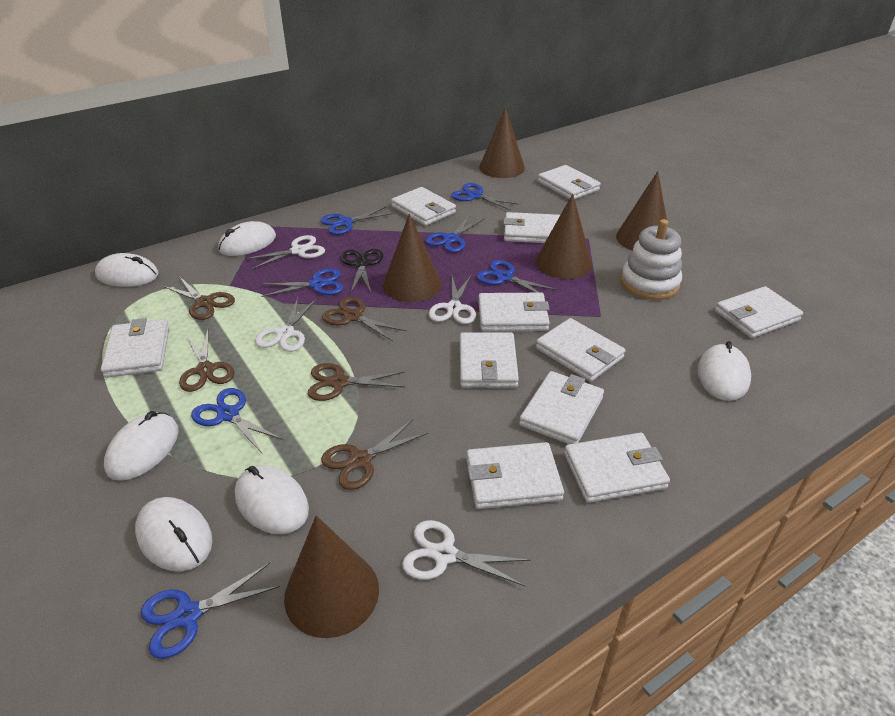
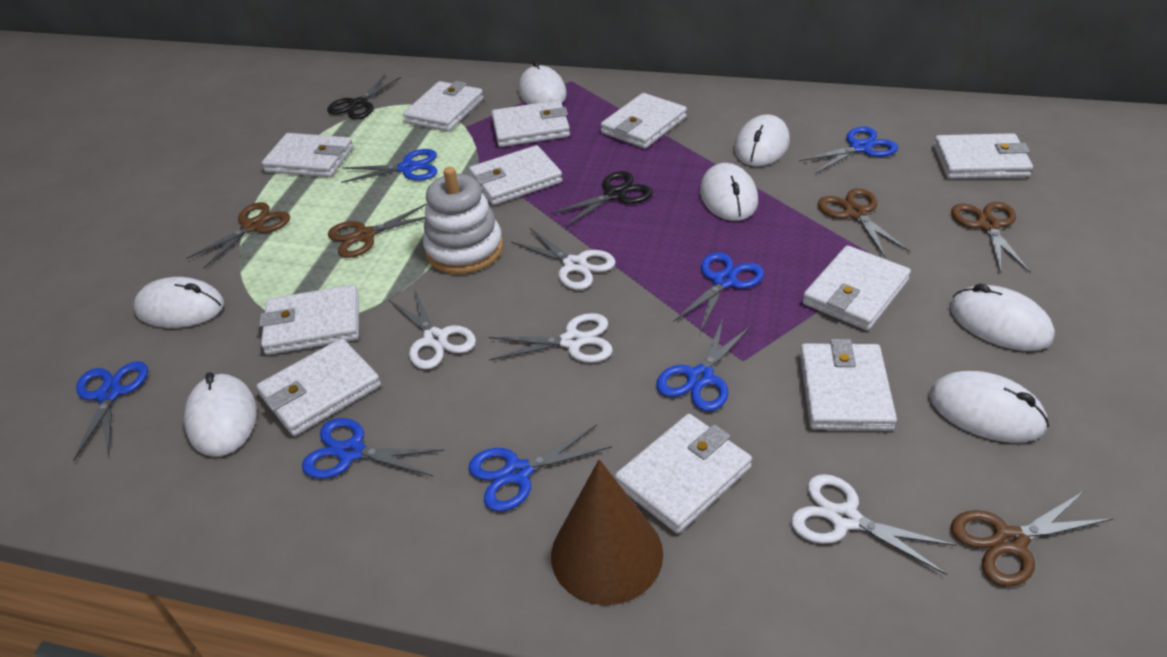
black scissors: 1 -> 2
brown cone: 5 -> 1
white mouse: 6 -> 7

